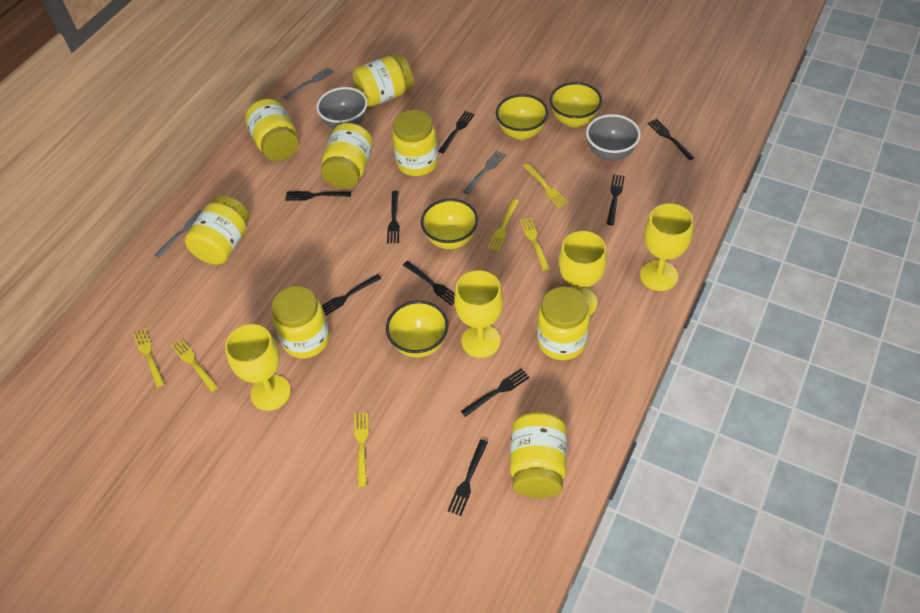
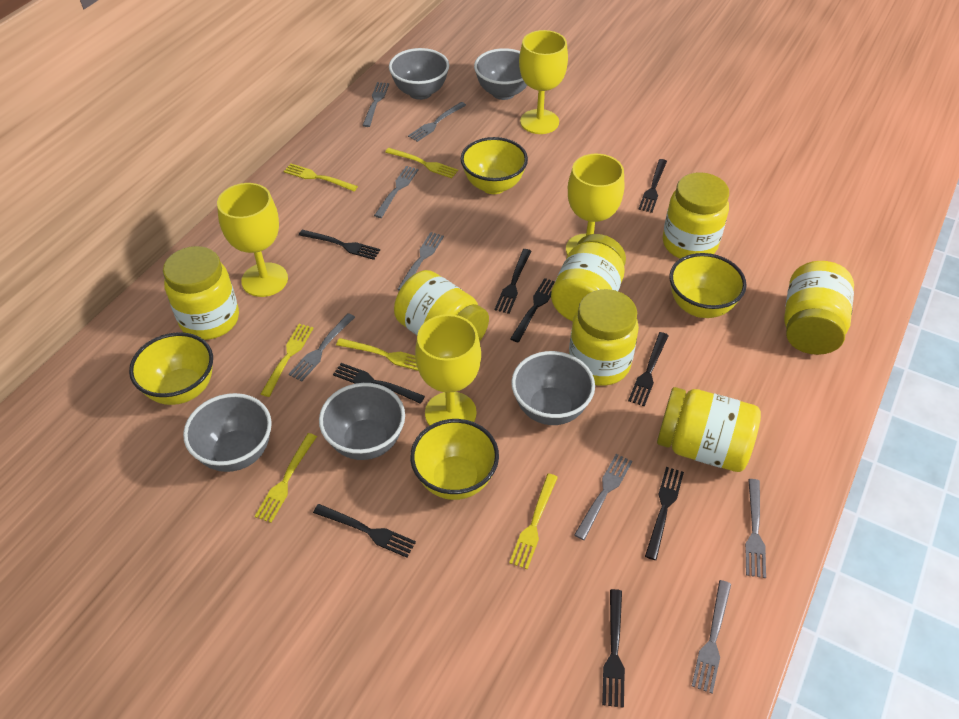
grey bowl: 2 -> 5
grey fork: 3 -> 8
yellow jar: 8 -> 7

